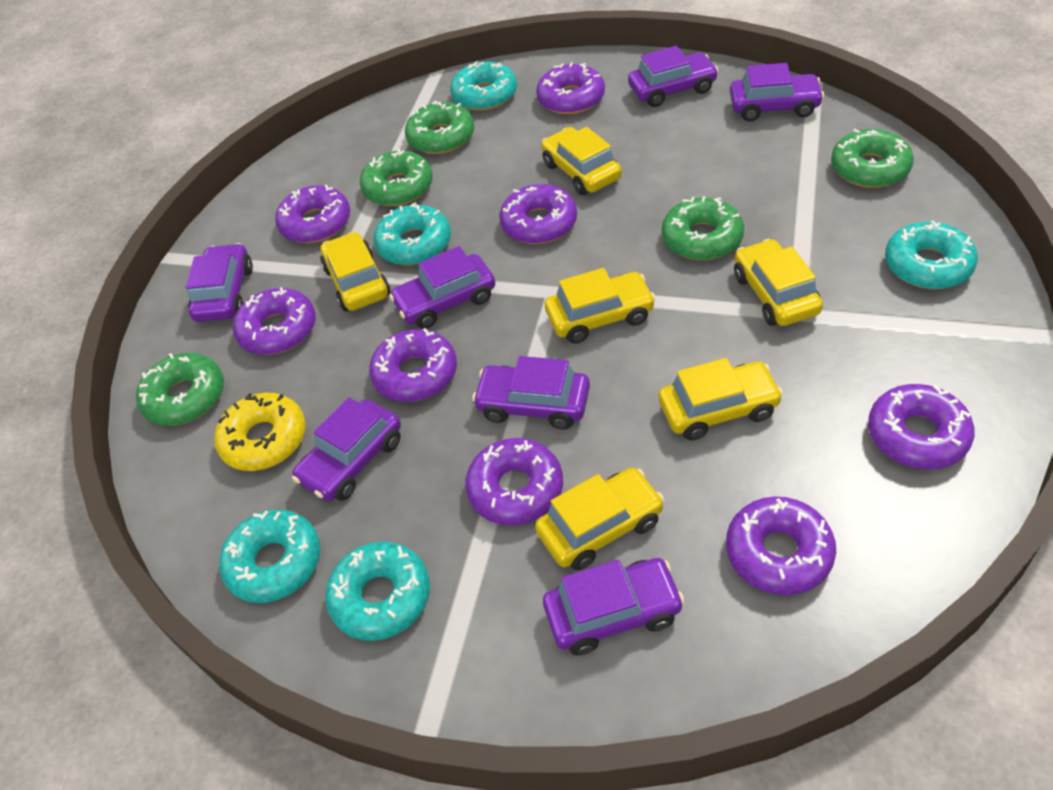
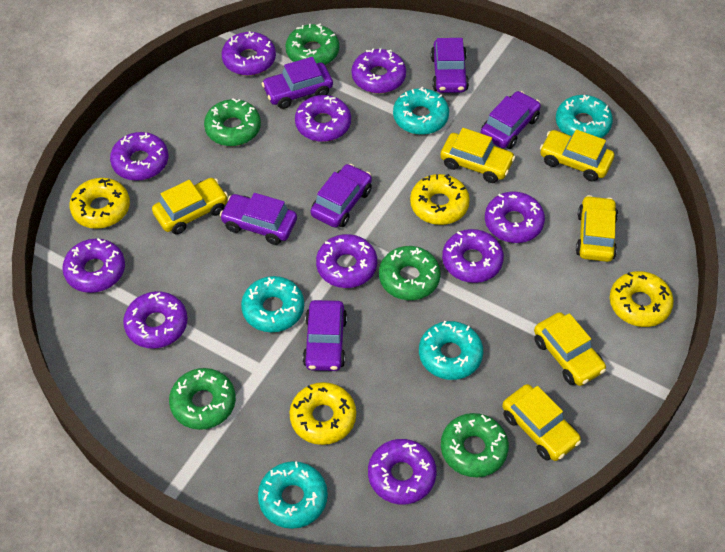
purple car: 7 -> 6
purple donut: 8 -> 10
yellow donut: 1 -> 4

